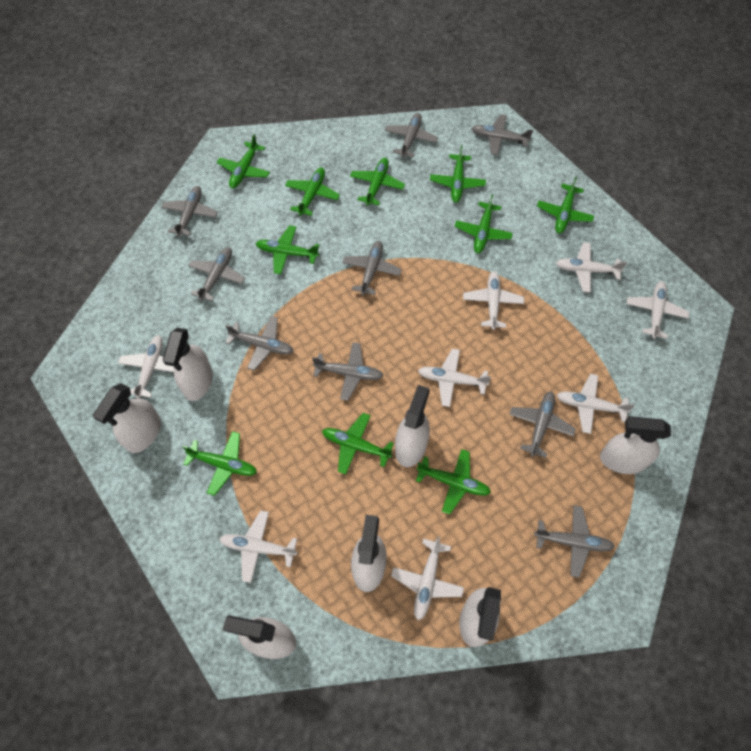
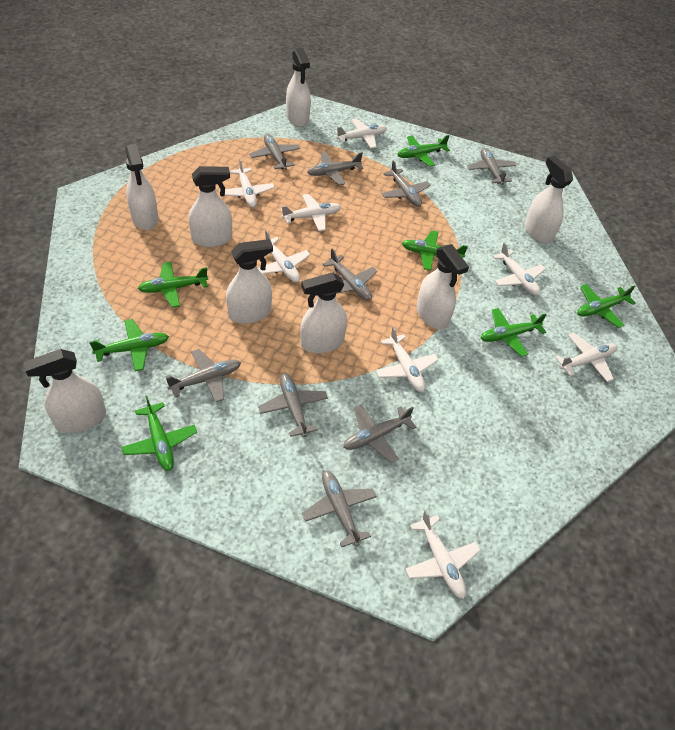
green plane: 10 -> 7
white spray bottle: 7 -> 8

